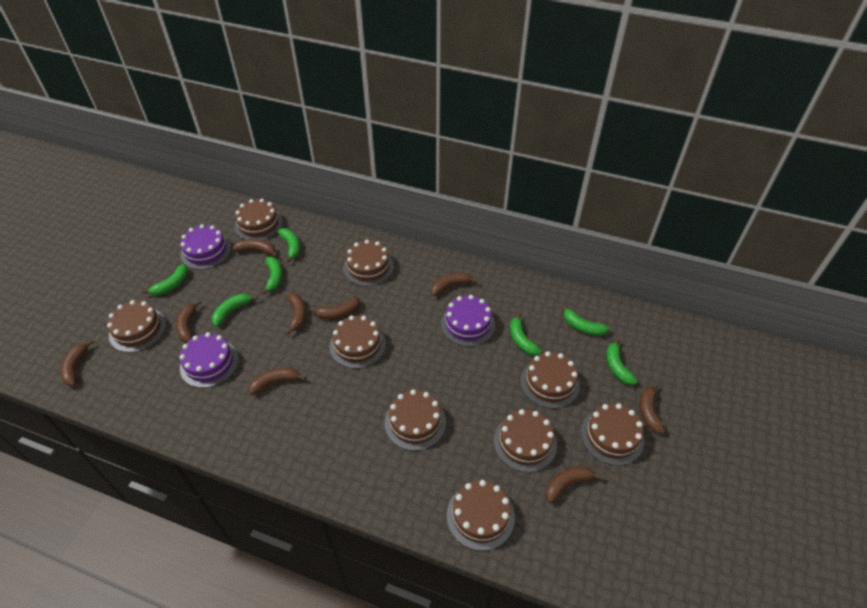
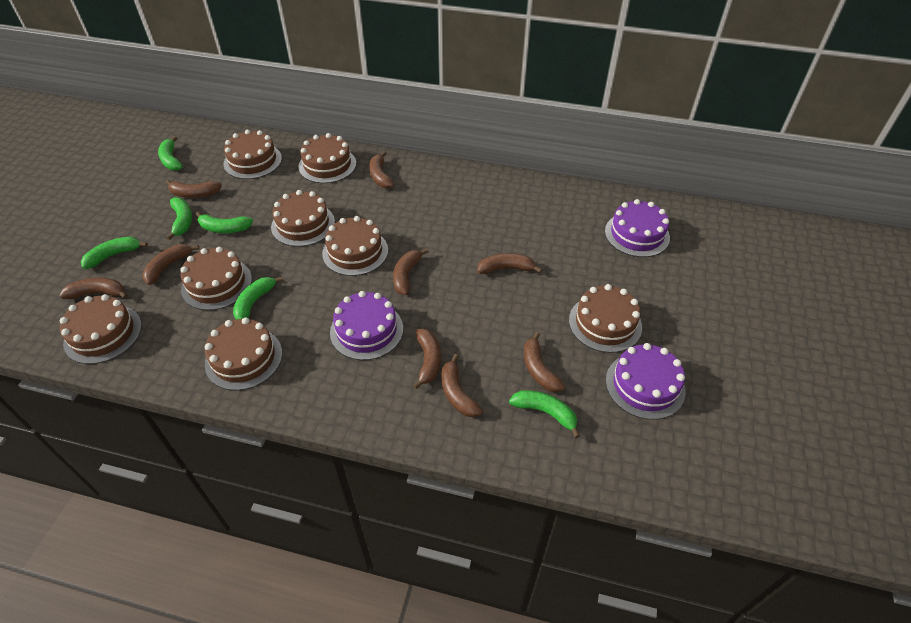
brown cake: 9 -> 8
green banana: 7 -> 6

